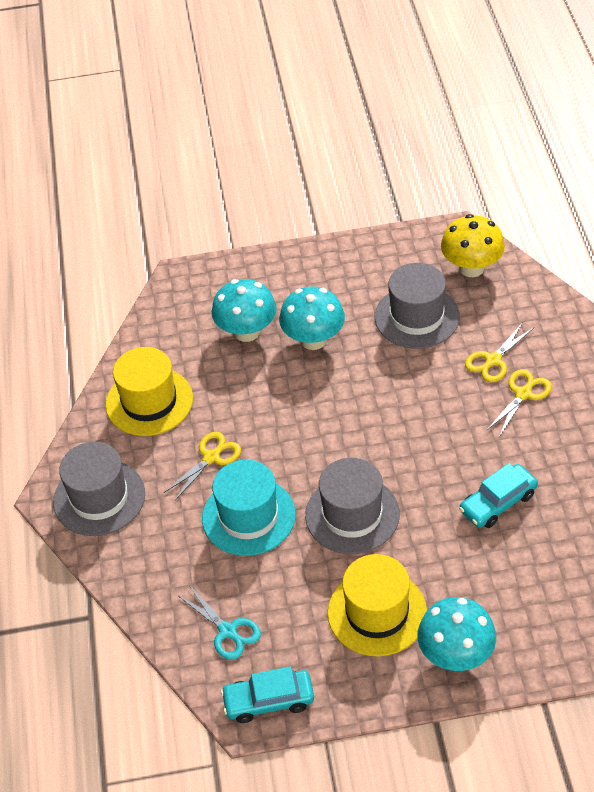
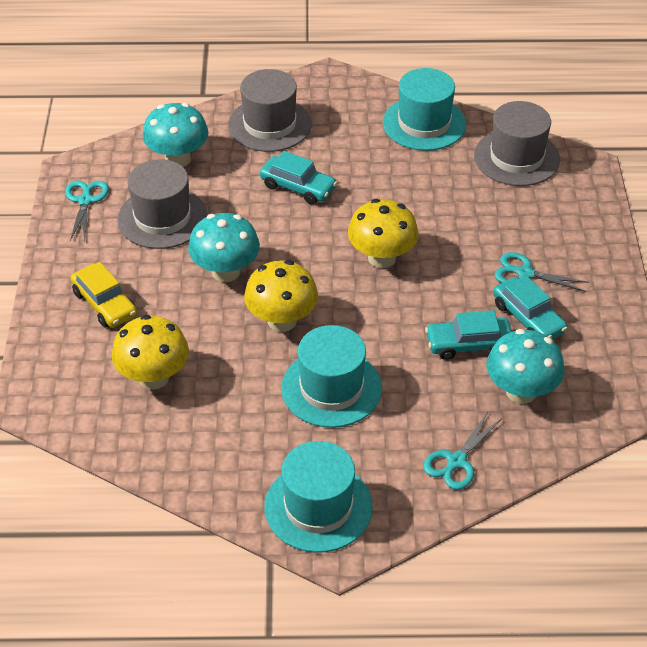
turquoise car: 2 -> 3
turquoise hat: 1 -> 3
turquoise scissors: 1 -> 3
yellow car: 0 -> 1
yellow hat: 2 -> 0
yellow mushroom: 1 -> 3
yellow scissors: 3 -> 0

